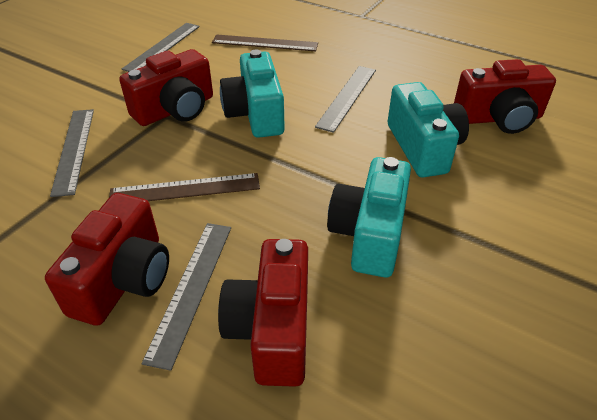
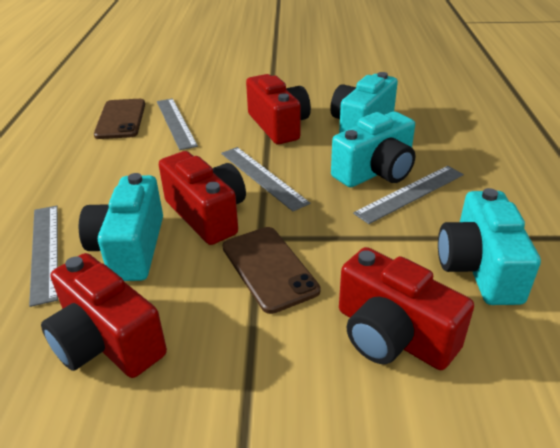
brown phone: 0 -> 2
brown ruler: 2 -> 0
turquoise camera: 3 -> 4

